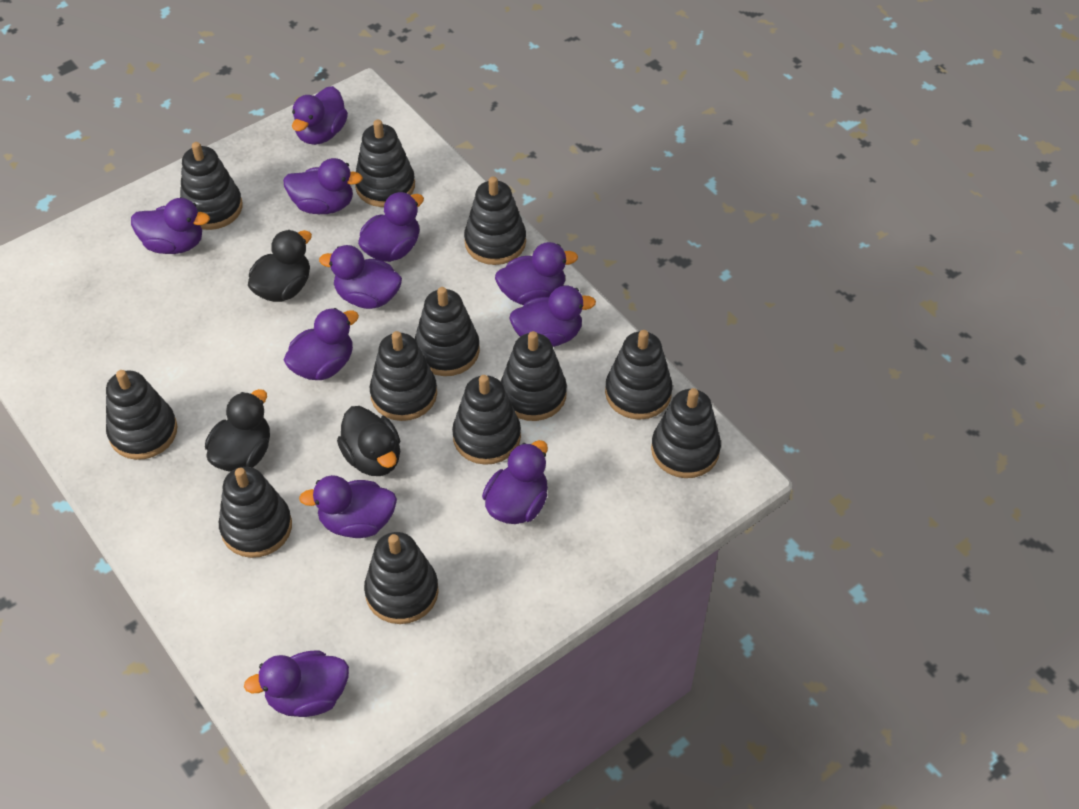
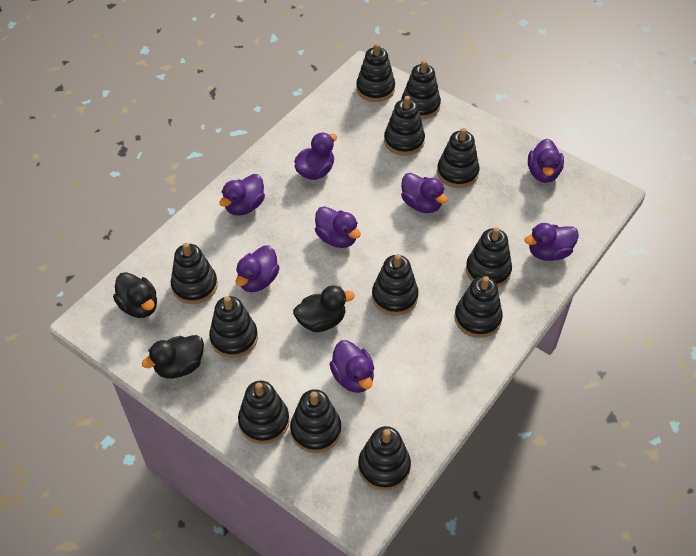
purple duck: 11 -> 8

